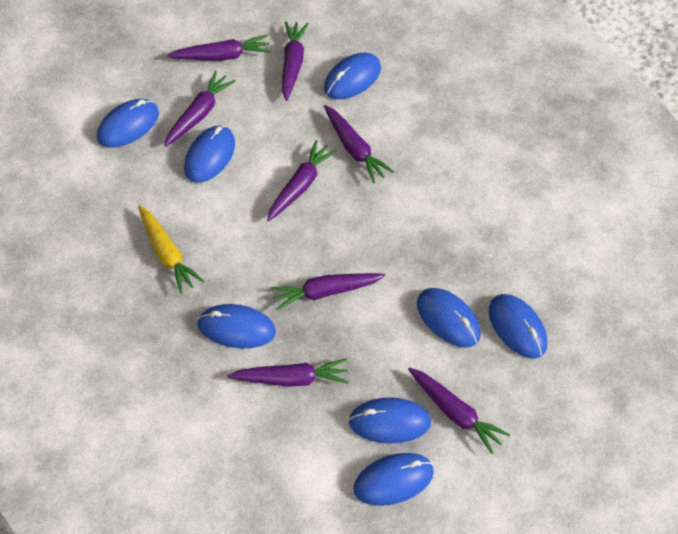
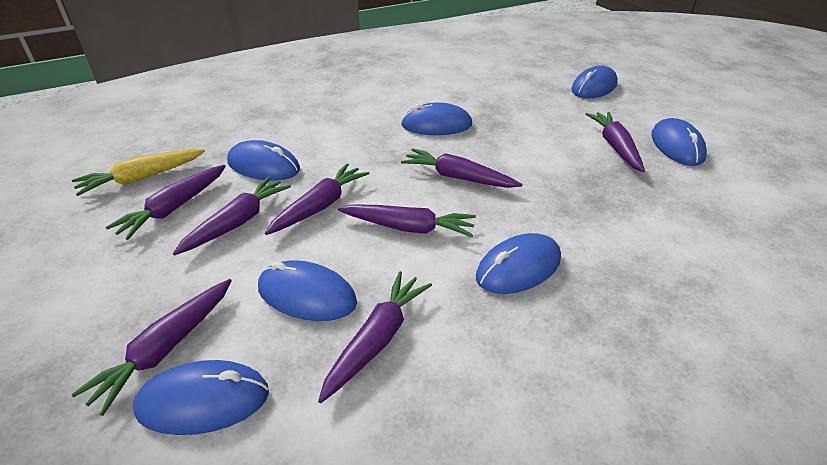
blue mouse: 8 -> 7

